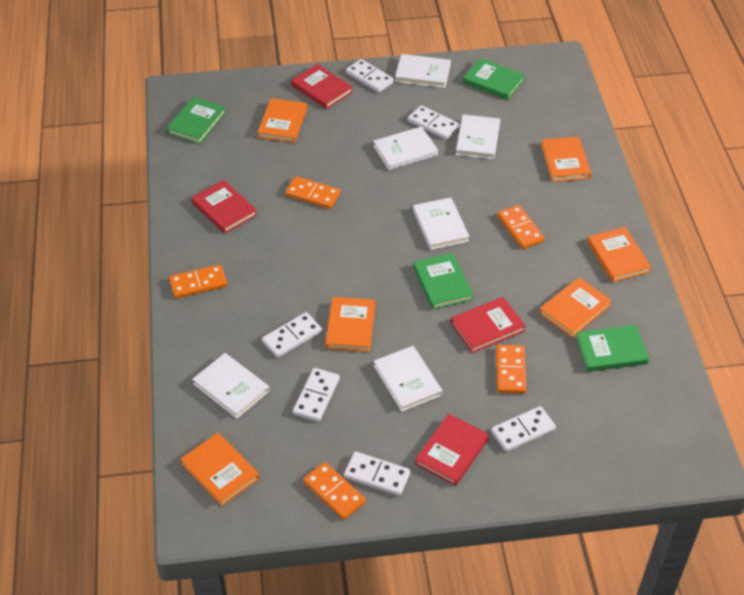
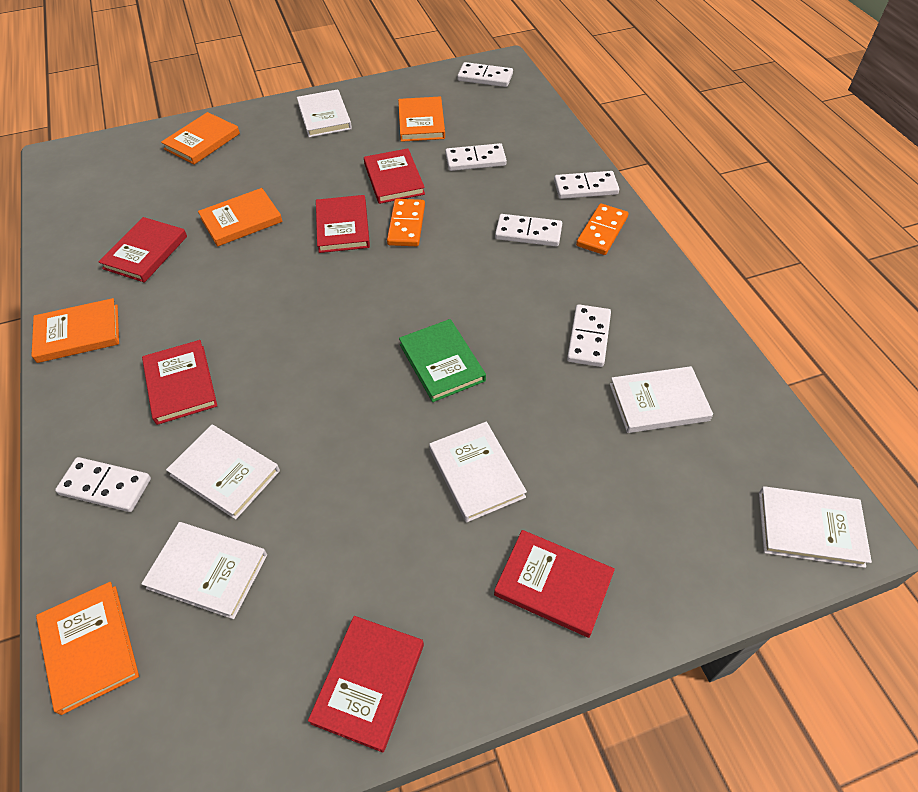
green book: 4 -> 1
orange book: 6 -> 5
orange domino: 5 -> 2
red book: 4 -> 6

